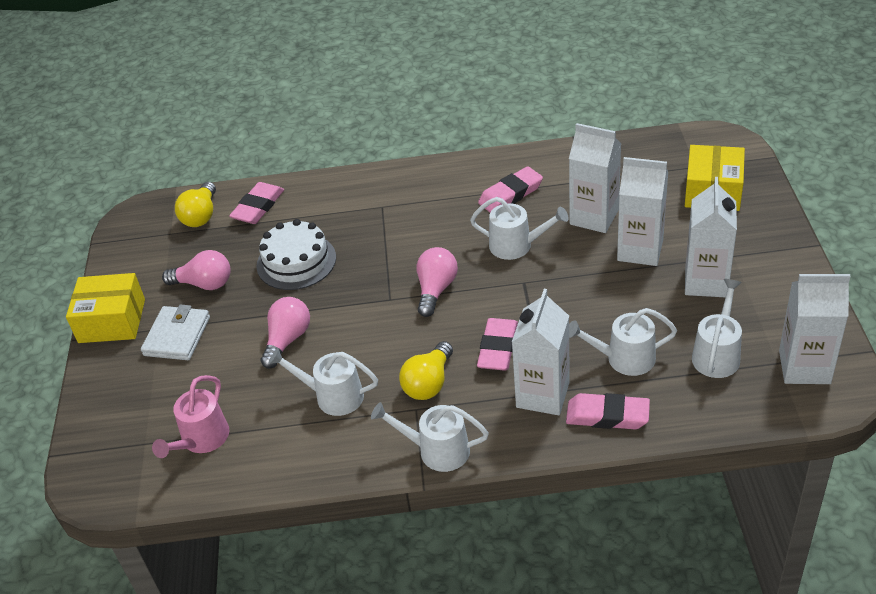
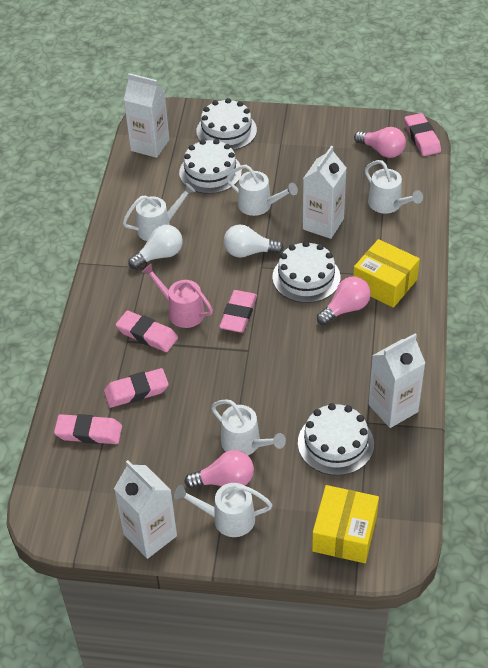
pink eraser: 4 -> 5
white cake: 1 -> 4
white carton: 5 -> 4
white light bulb: 0 -> 2
white wallet: 1 -> 0
yellow light bulb: 2 -> 0

